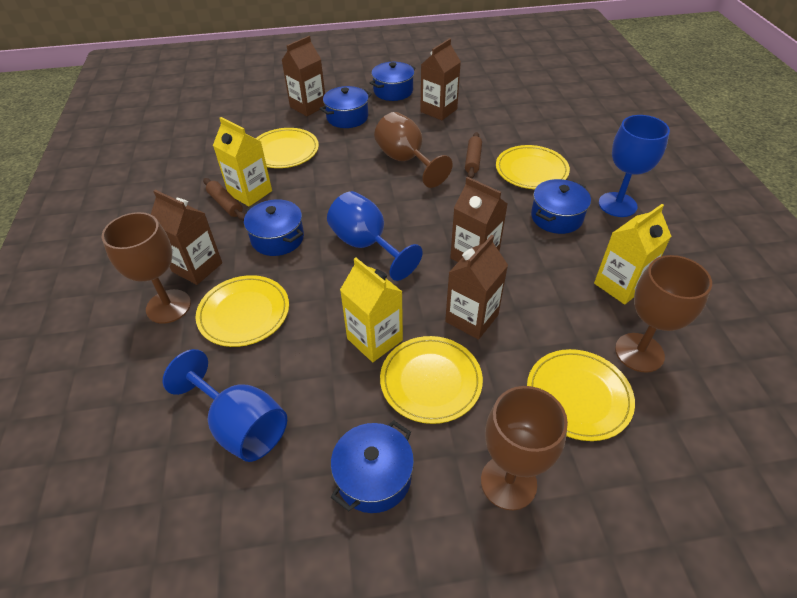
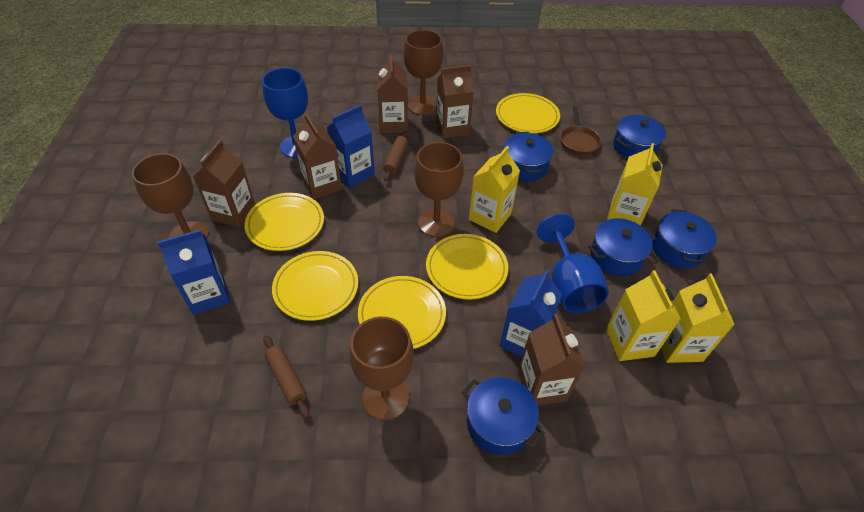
blue carton: 0 -> 3
blue goblet: 3 -> 2
brown pan: 0 -> 1
yellow carton: 3 -> 4

